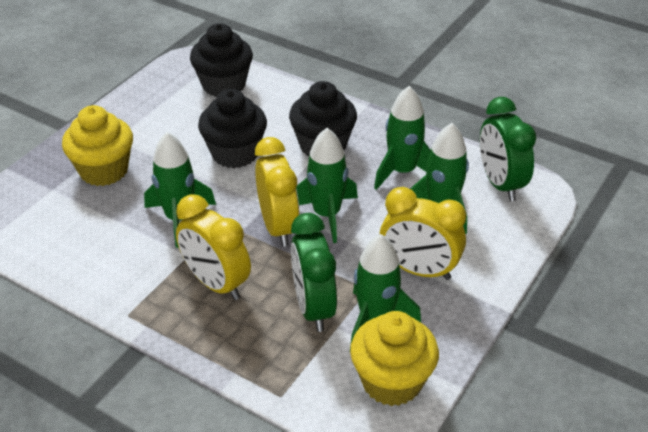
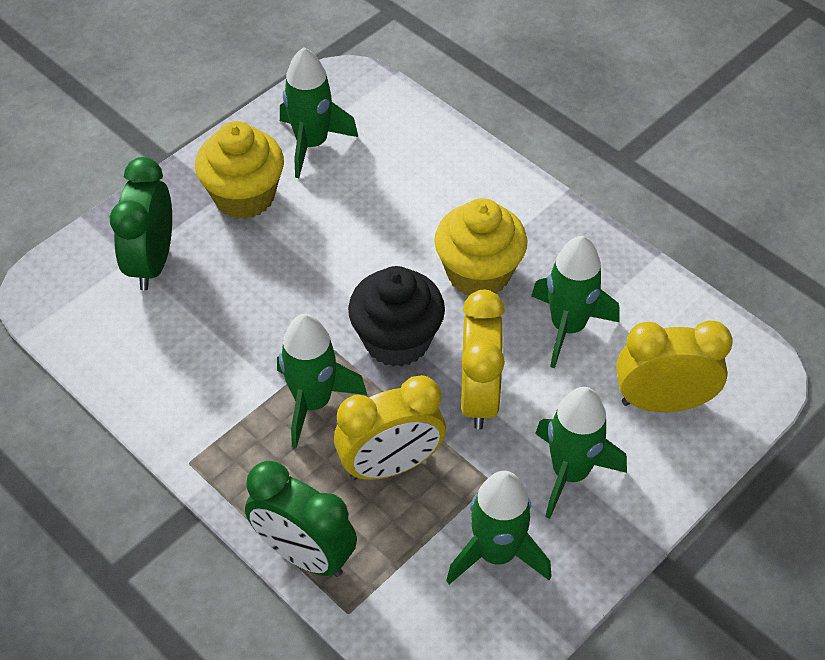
black cupcake: 3 -> 1

